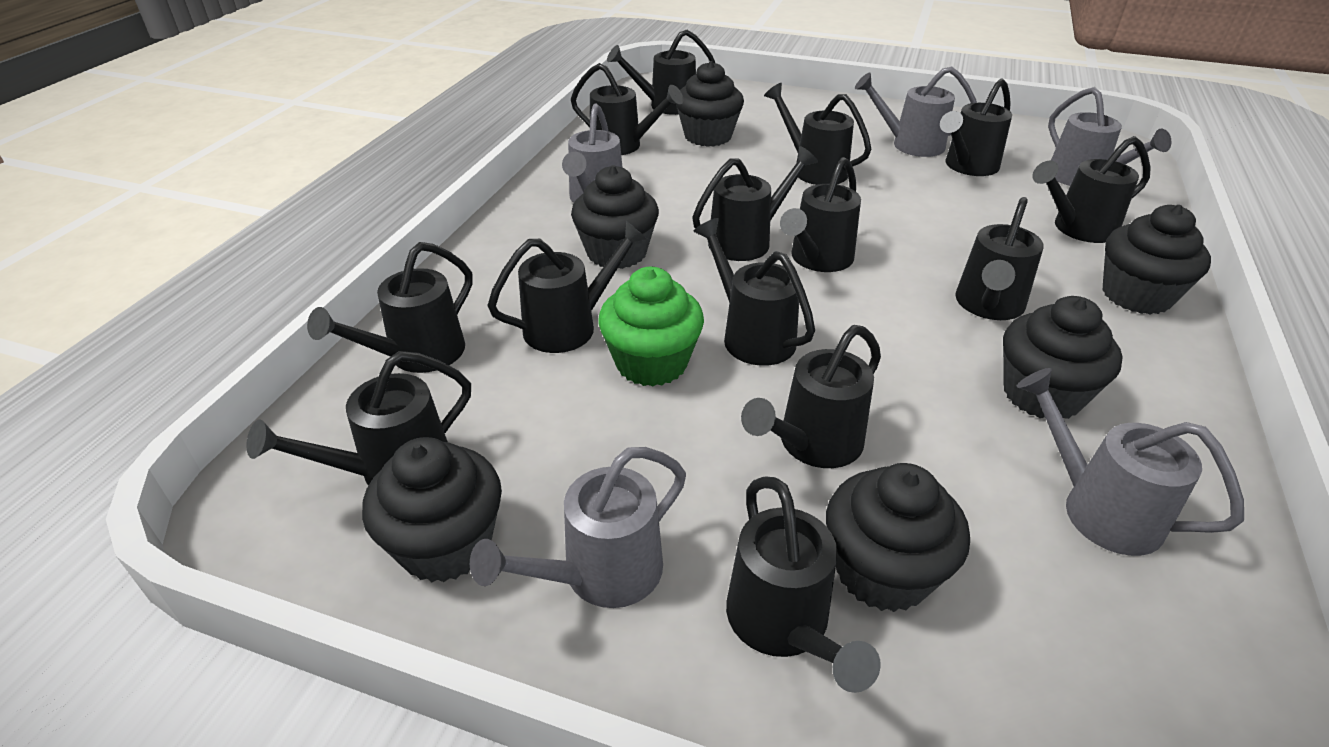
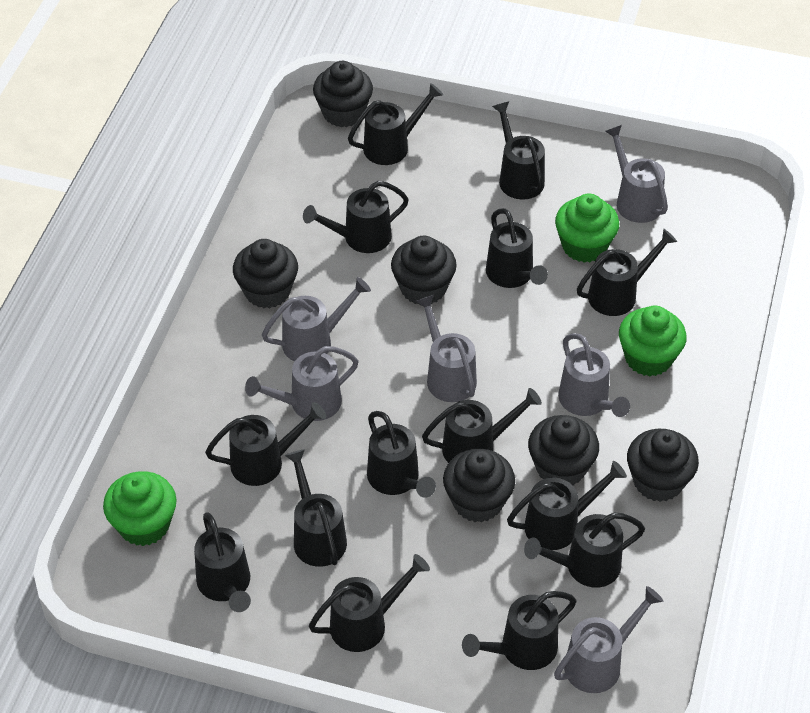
green cupcake: 1 -> 3
grey watering can: 5 -> 6

